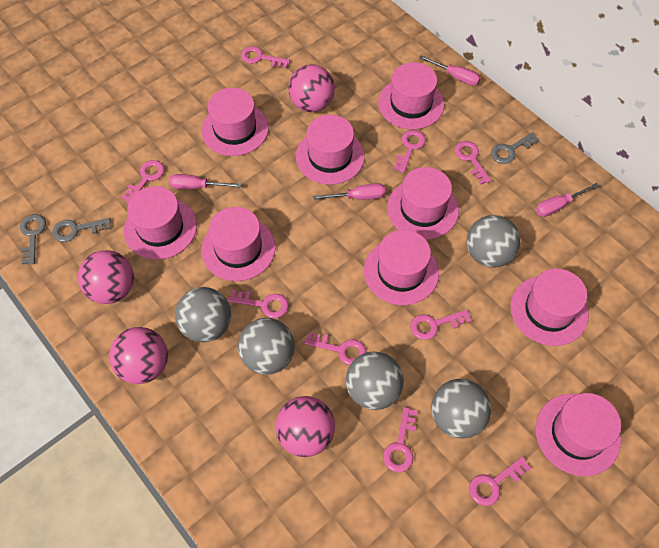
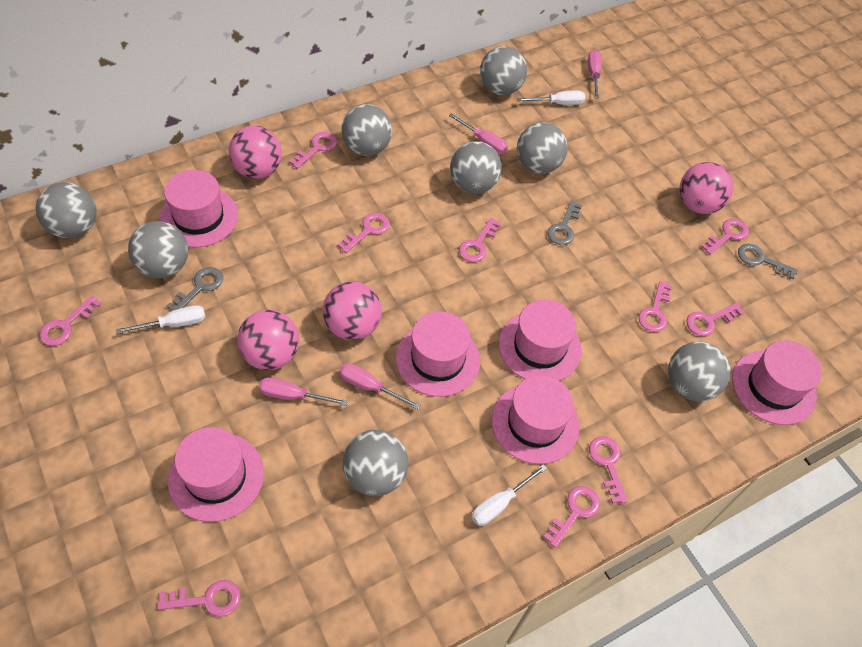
grey ball: 5 -> 8
pink hat: 9 -> 6
pink key: 9 -> 10
white screwdriver: 0 -> 3

